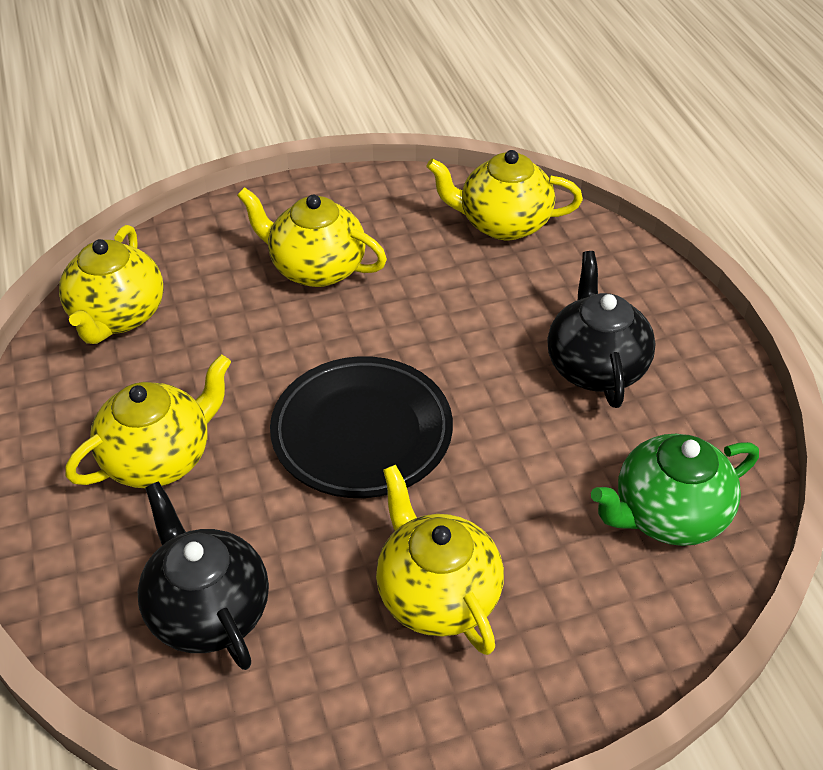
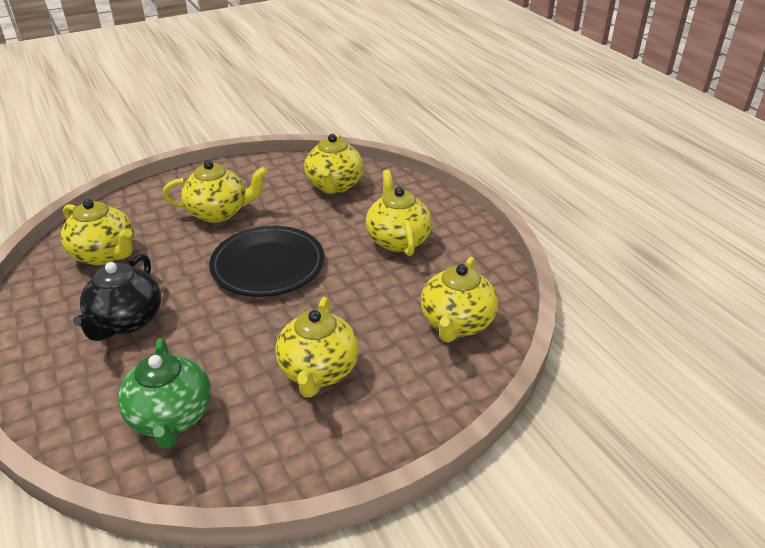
black teapot: 2 -> 1
yellow teapot: 5 -> 6

